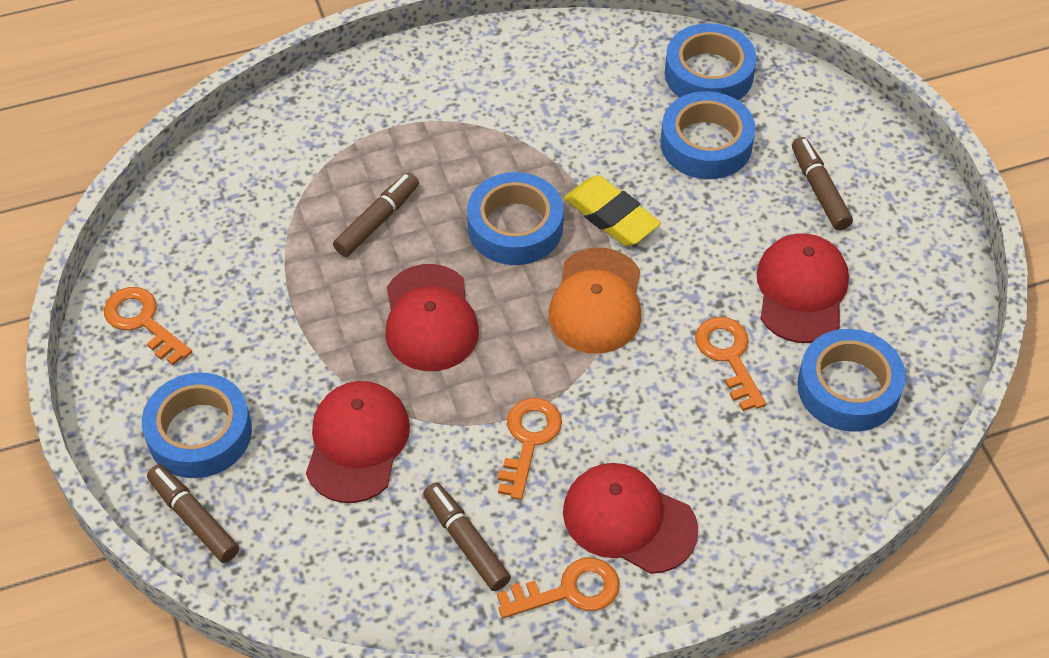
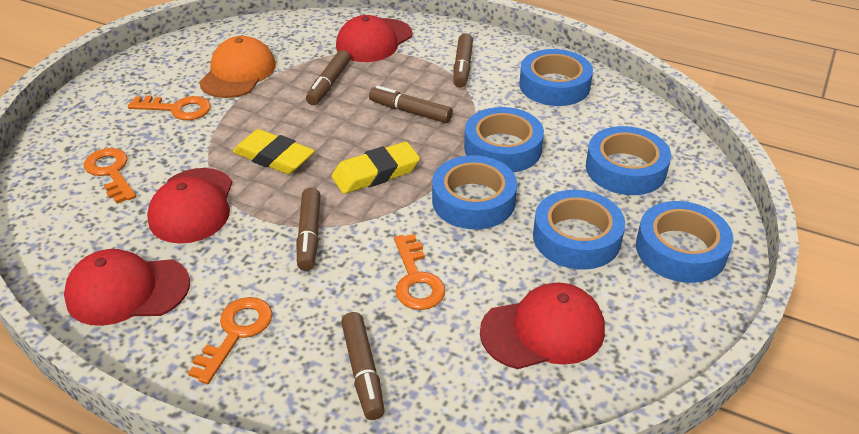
blue tape: 5 -> 6
brown marker: 4 -> 5
yellow eraser: 1 -> 2

